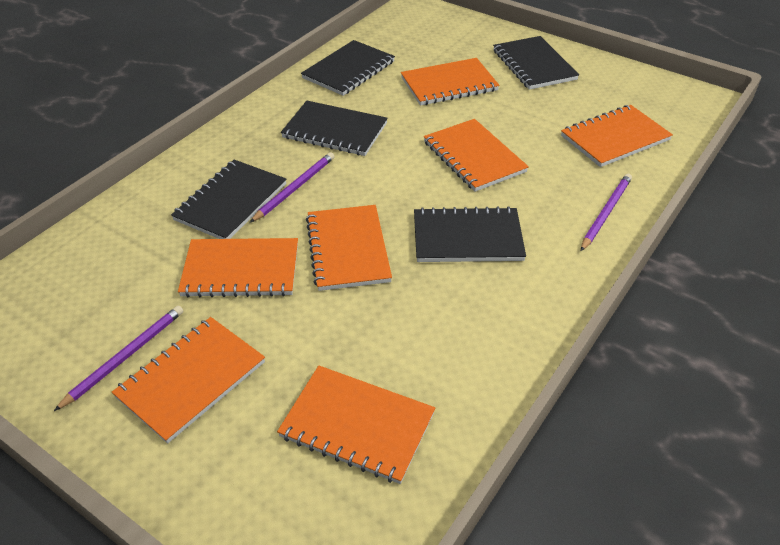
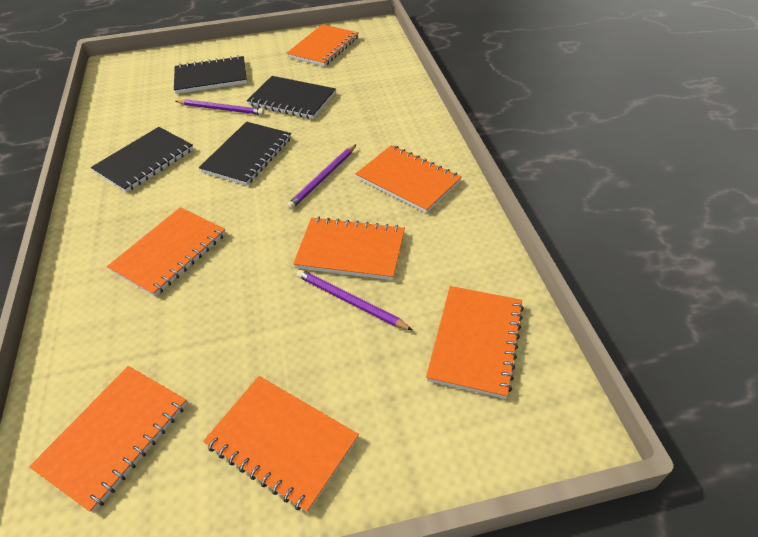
black notebook: 5 -> 4

